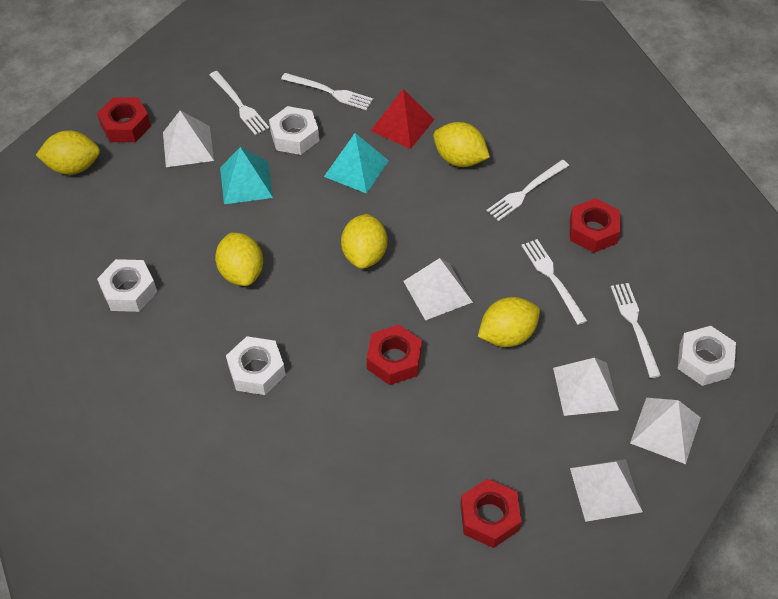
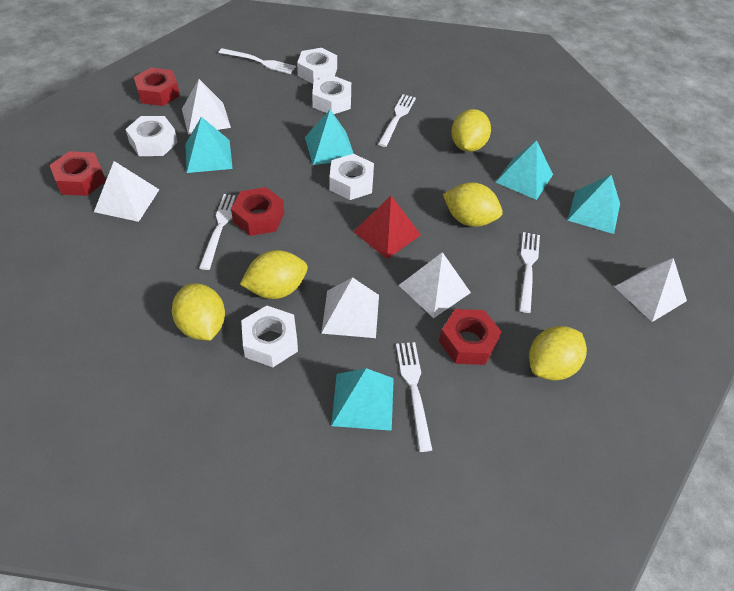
turquoise pyramid: 2 -> 5
white nut: 4 -> 5

